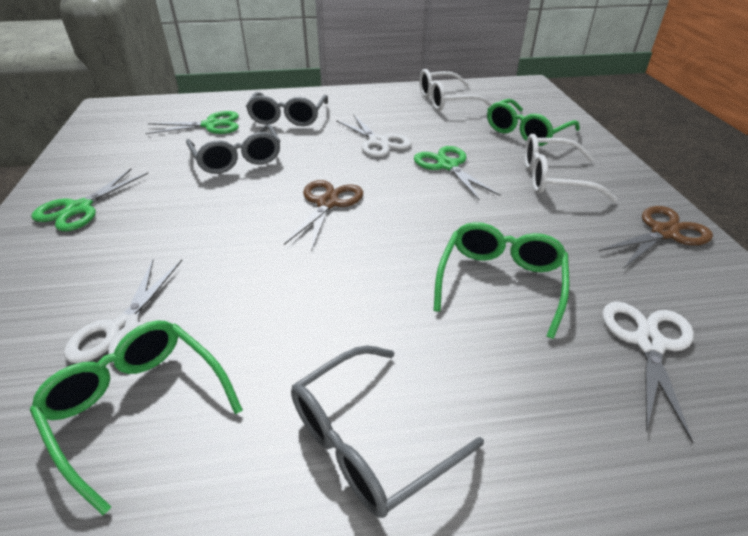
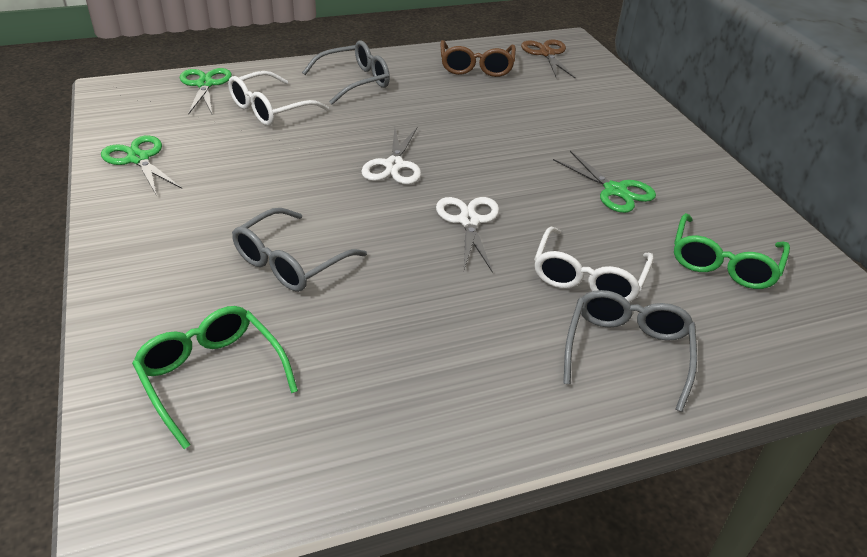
brown glasses: 0 -> 1
brown scissors: 2 -> 1
green glasses: 3 -> 2
white scissors: 3 -> 2

